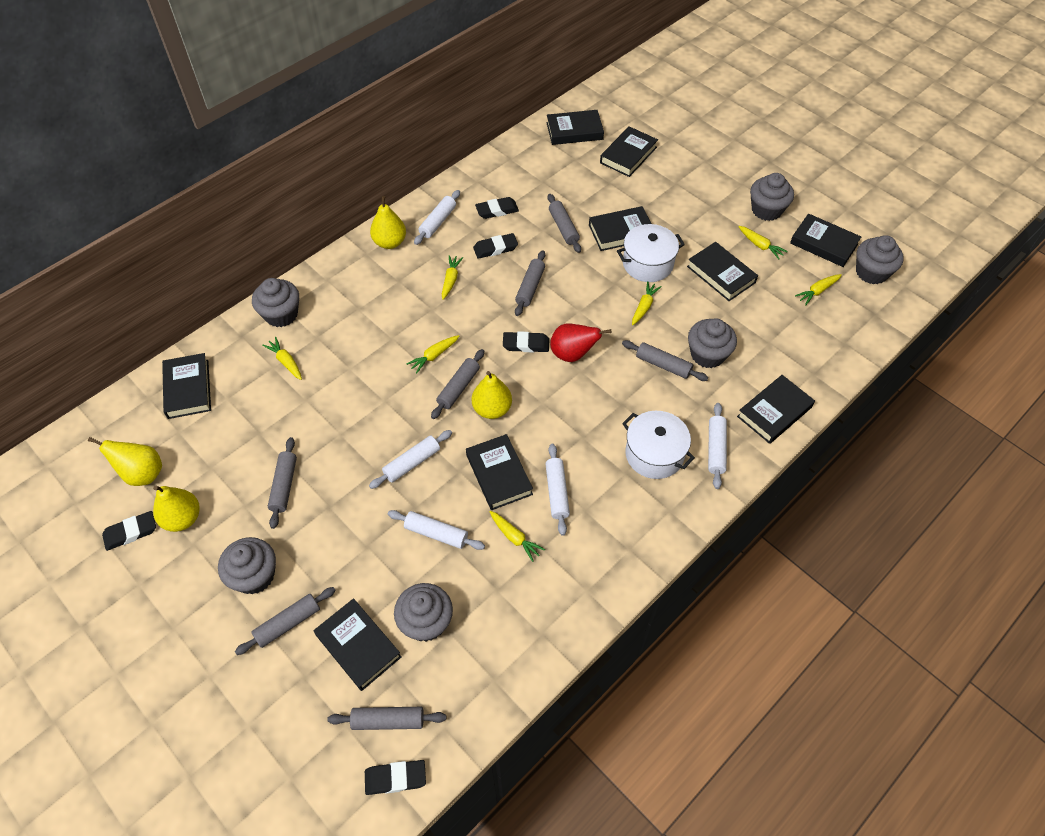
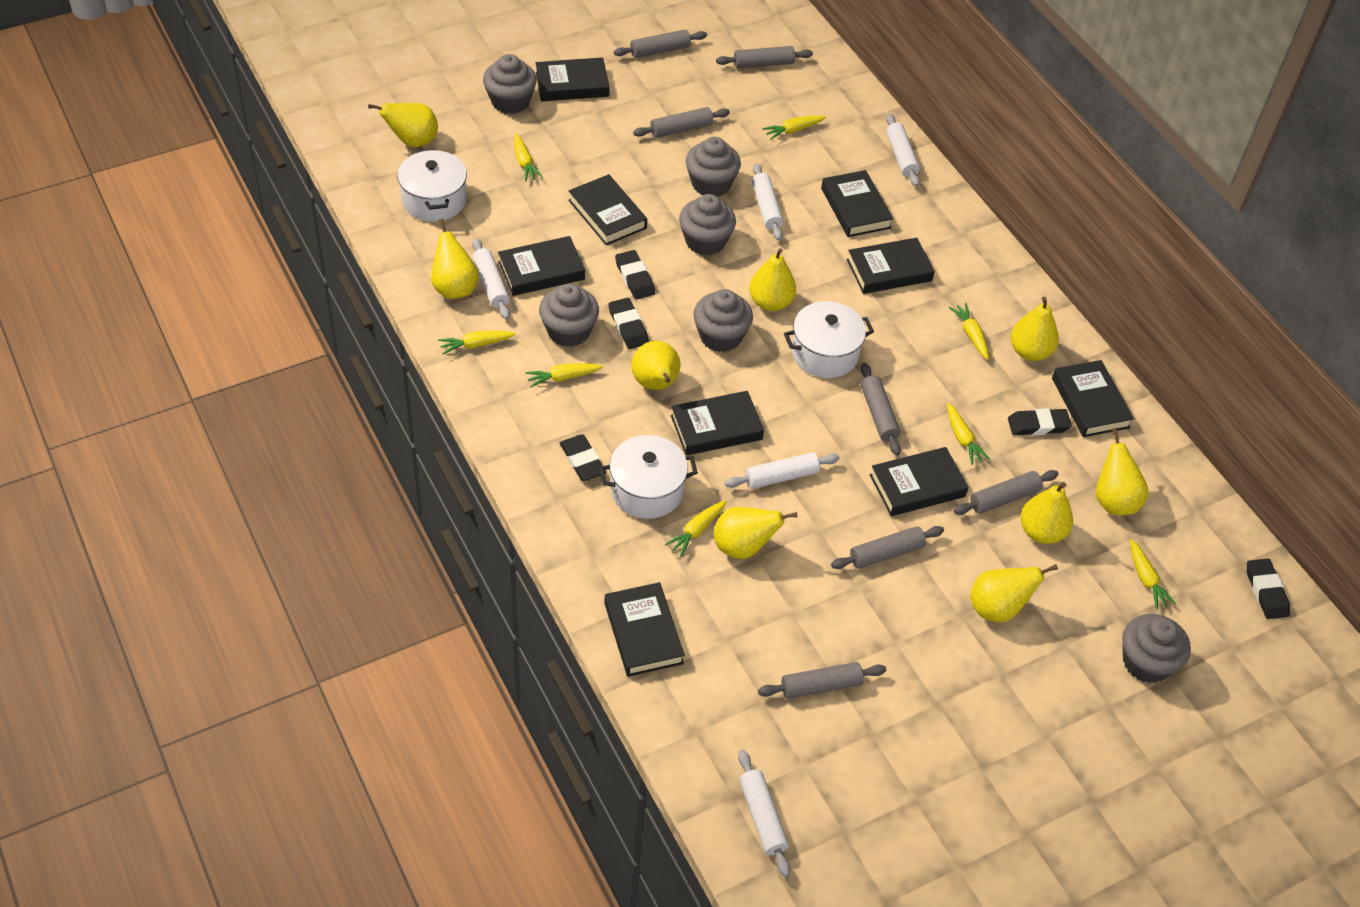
red pear: 1 -> 0
white pot: 2 -> 3
yellow carrot: 7 -> 8
yellow pear: 4 -> 9

